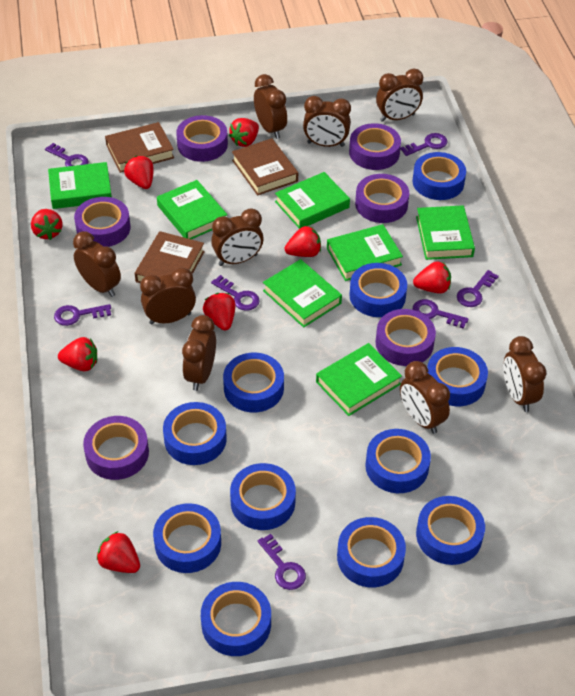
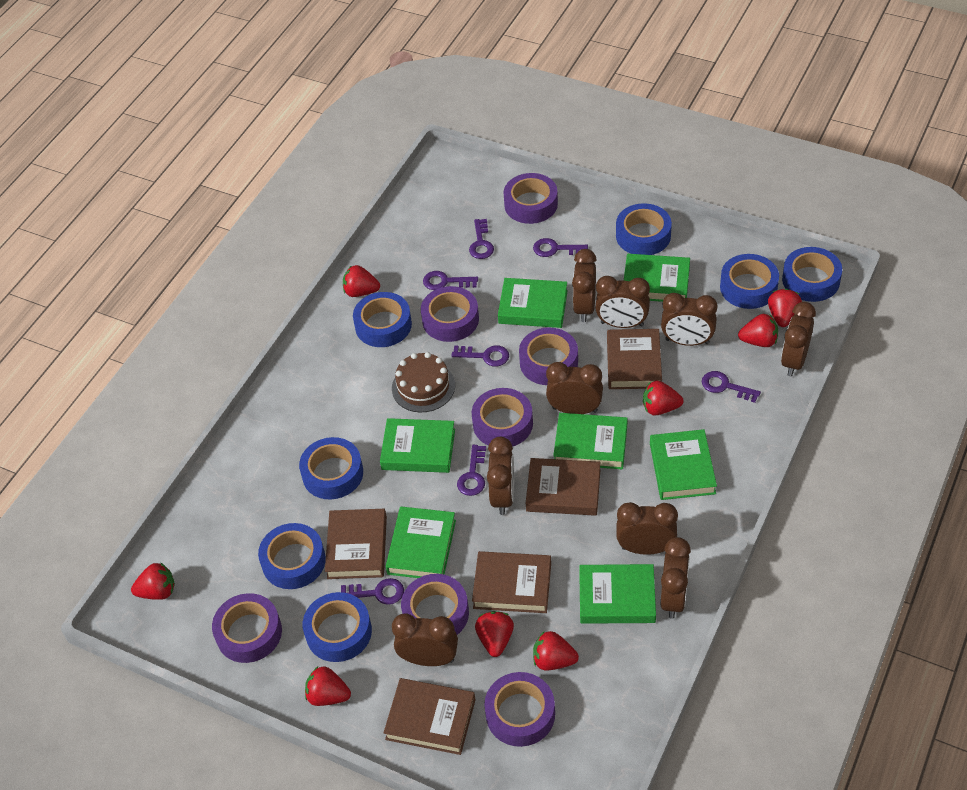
blue tape: 11 -> 7
brown book: 3 -> 5
brown cake: 0 -> 1
purple tape: 6 -> 7

